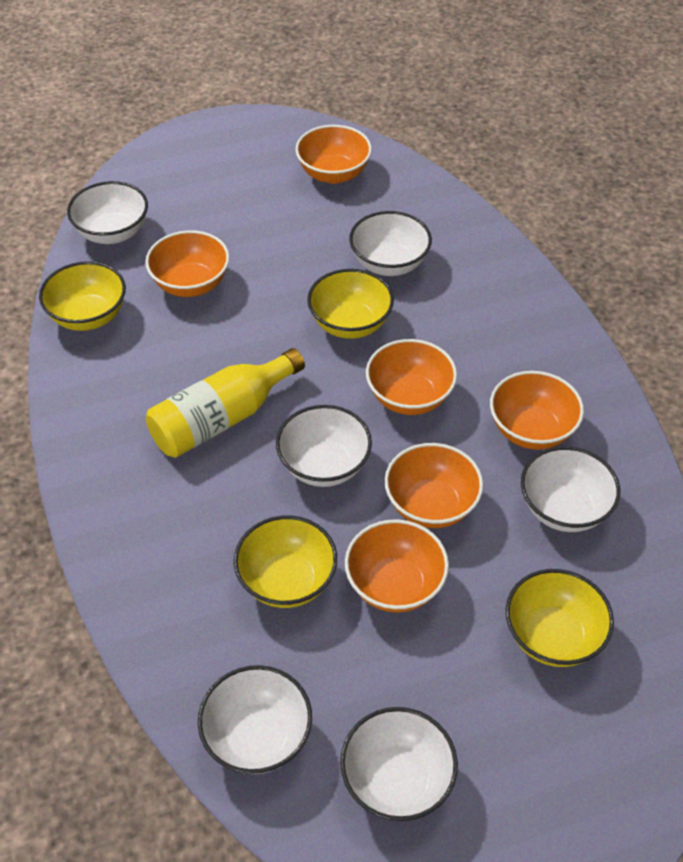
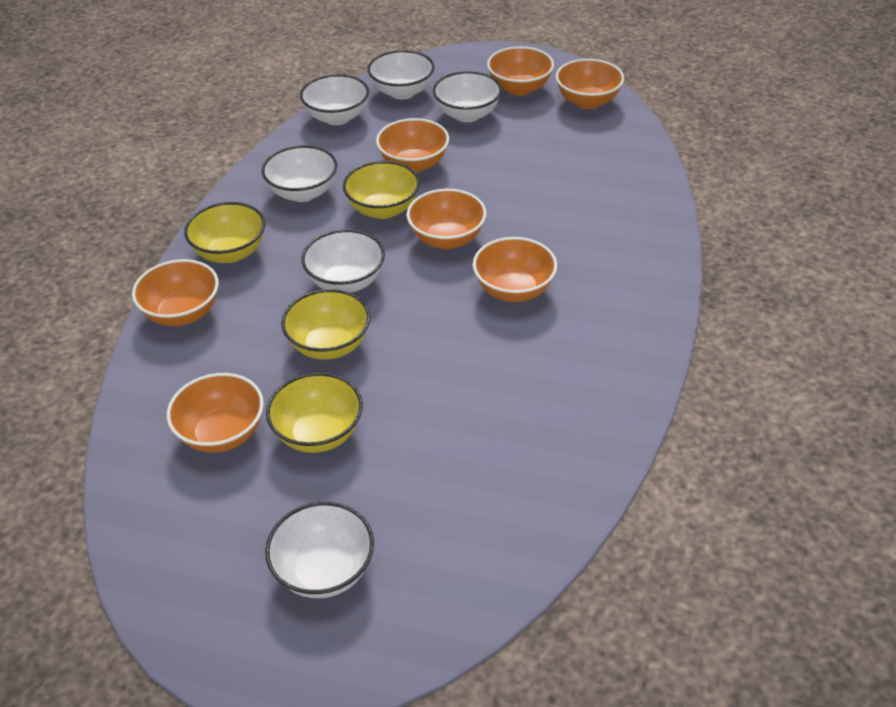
orange bowl: 6 -> 7
yellow bottle: 1 -> 0

